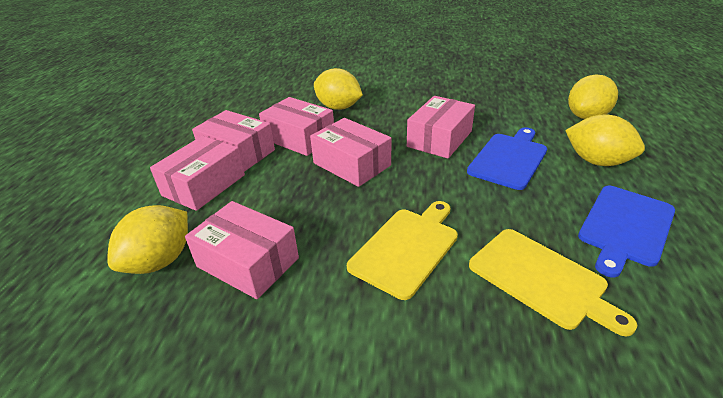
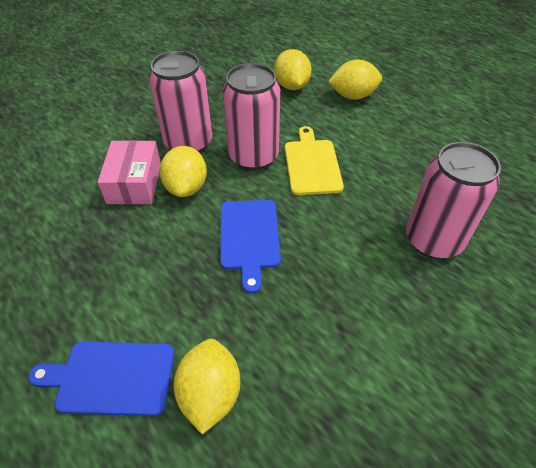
pink box: 6 -> 1
pink can: 0 -> 3
yellow cutting board: 2 -> 1

